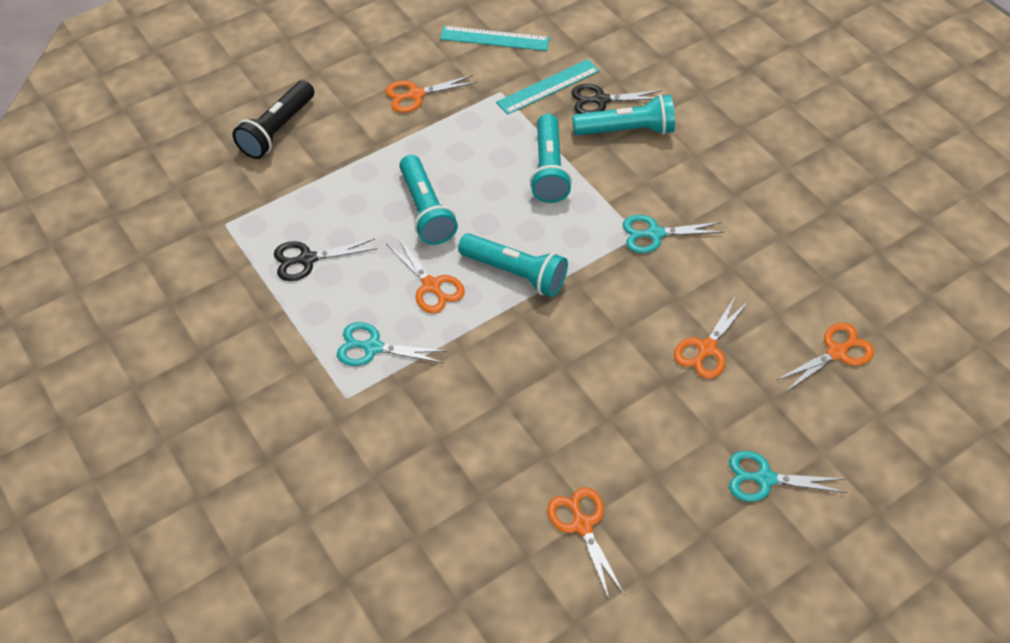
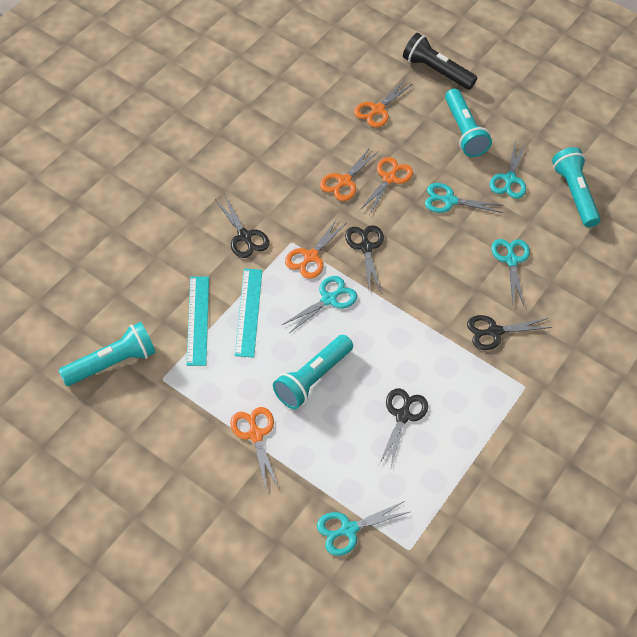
black scissors: 2 -> 4
turquoise scissors: 3 -> 5

